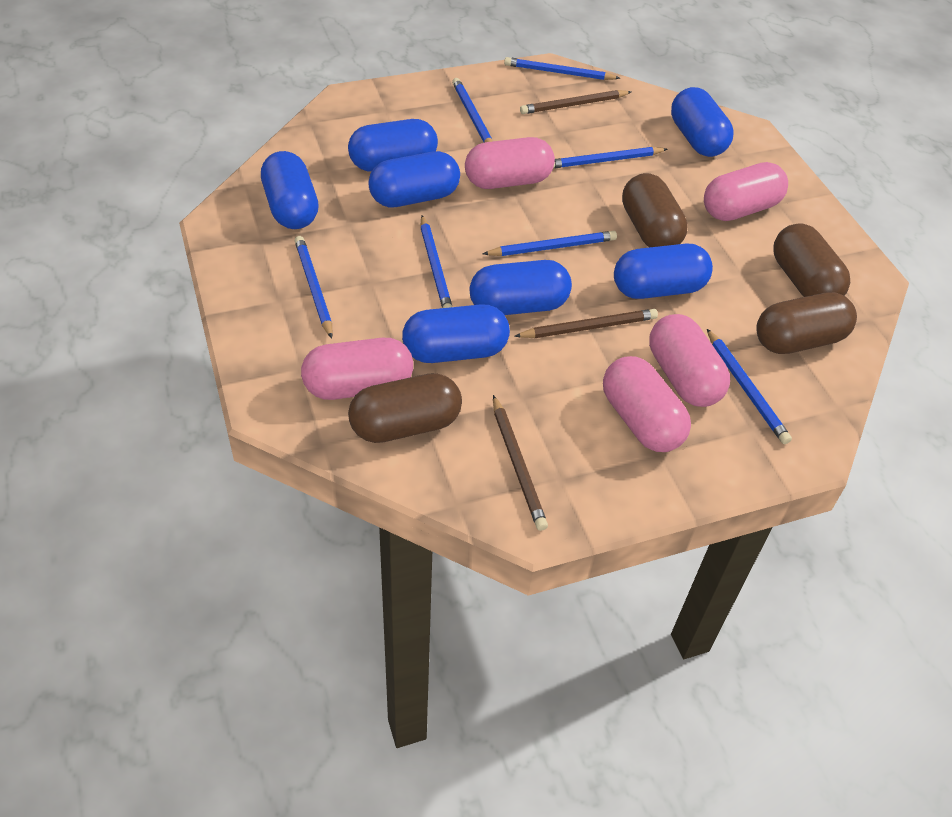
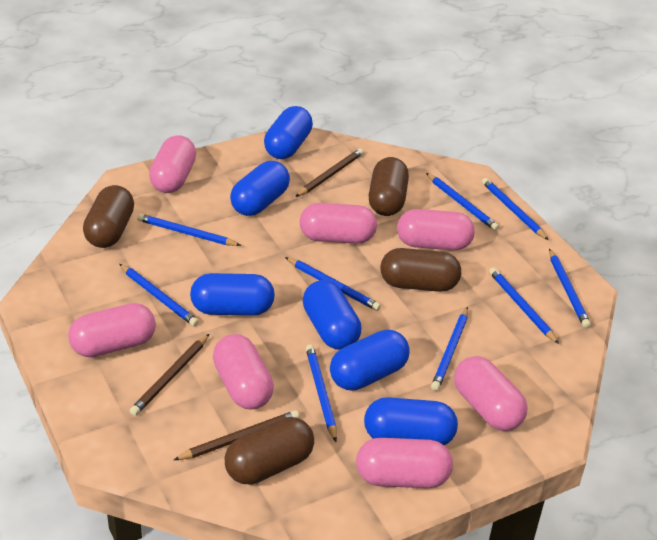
blue capsule: 7 -> 6
blue pencil: 7 -> 9
pink capsule: 5 -> 7

